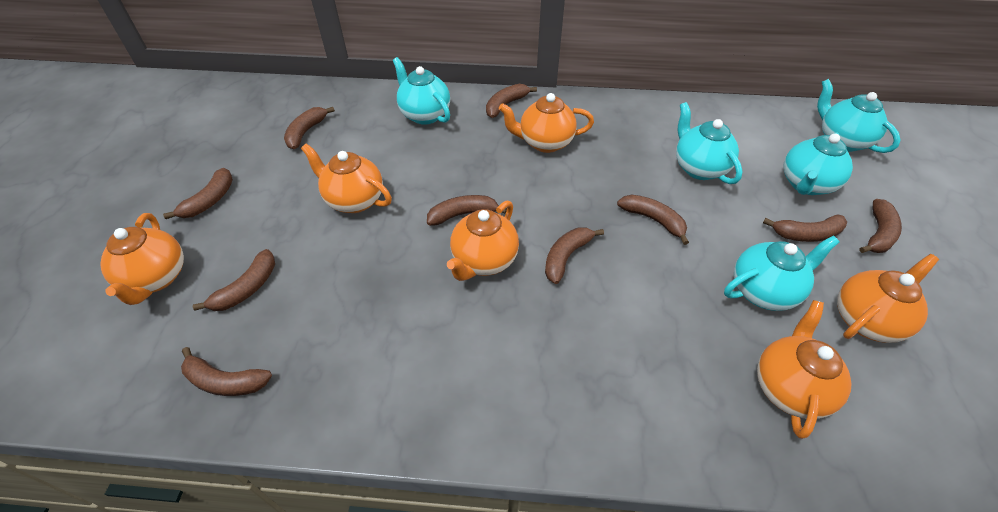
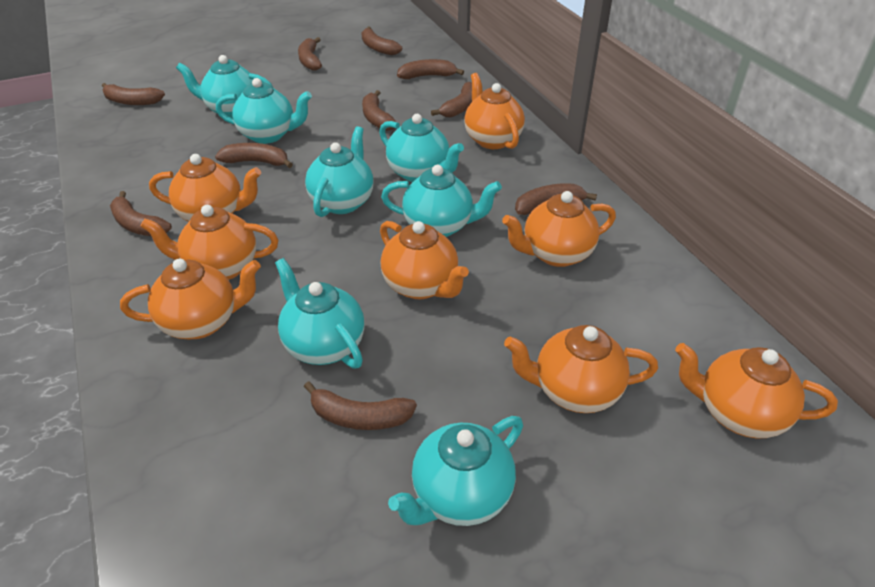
orange teapot: 6 -> 8
turquoise teapot: 5 -> 7

